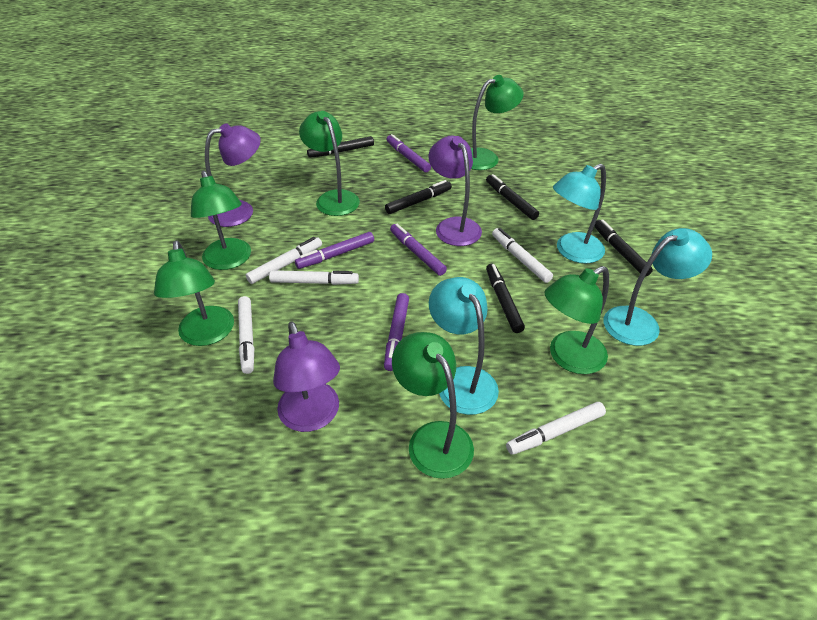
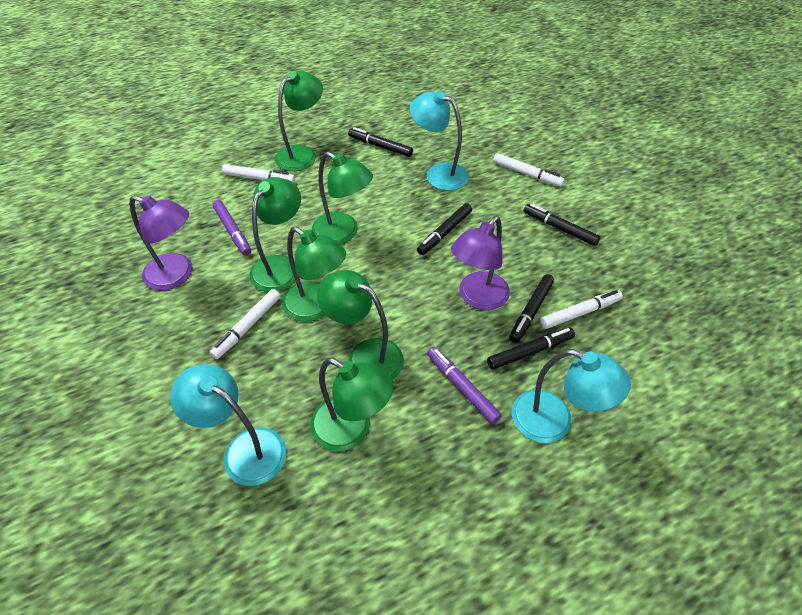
purple lamp: 3 -> 2
purple marker: 4 -> 2
white marker: 5 -> 4

